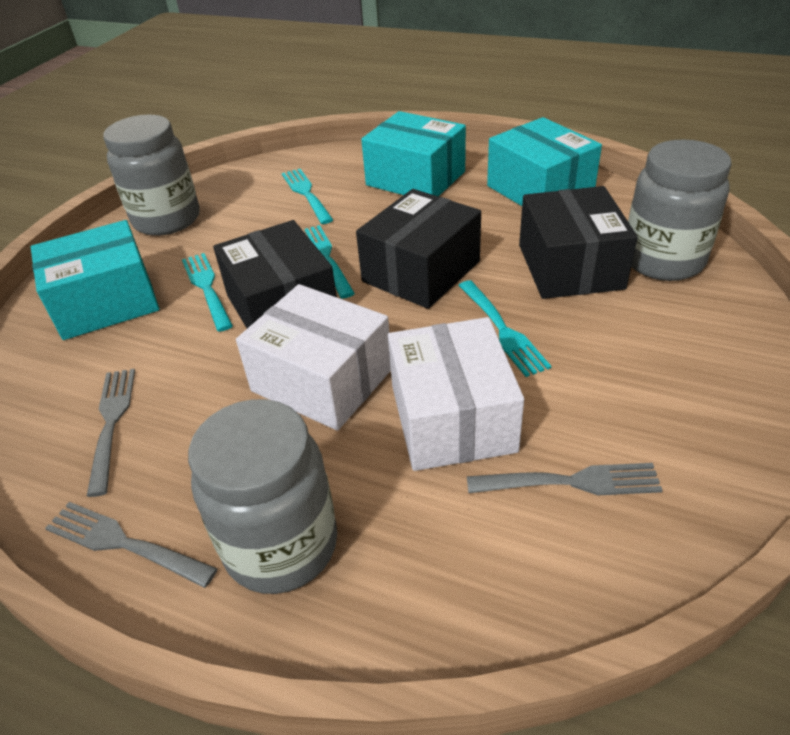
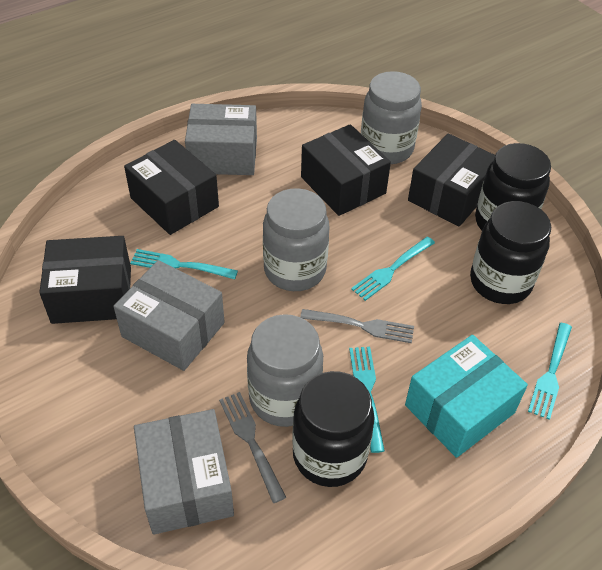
black box: 3 -> 4
black jar: 0 -> 3
grey box: 0 -> 3
grey fork: 3 -> 2
turquoise box: 3 -> 1
white box: 2 -> 0

